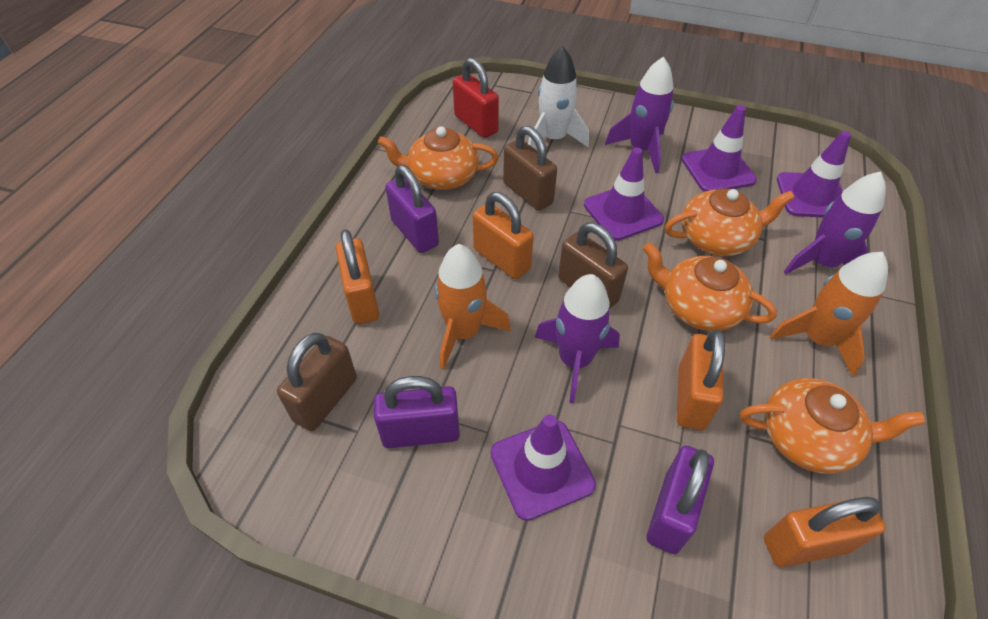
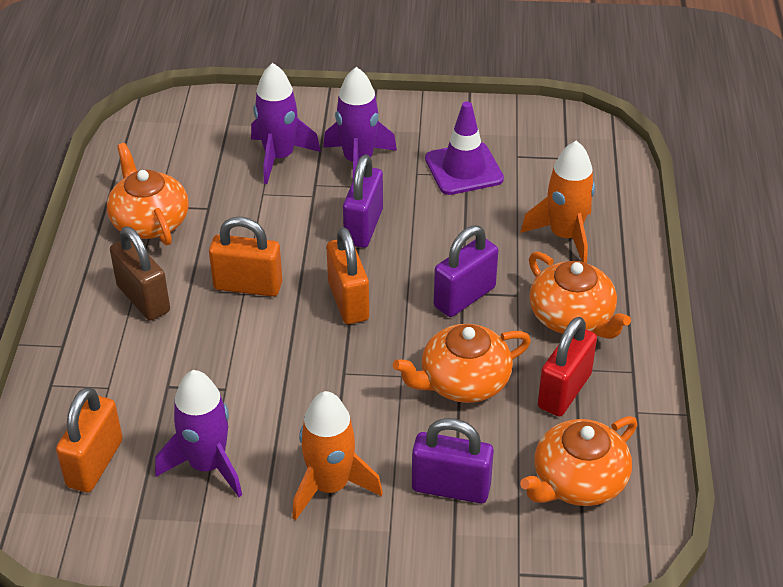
brown padlock: 3 -> 1
orange padlock: 4 -> 3
purple traffic cone: 4 -> 1
white rocket: 1 -> 0

